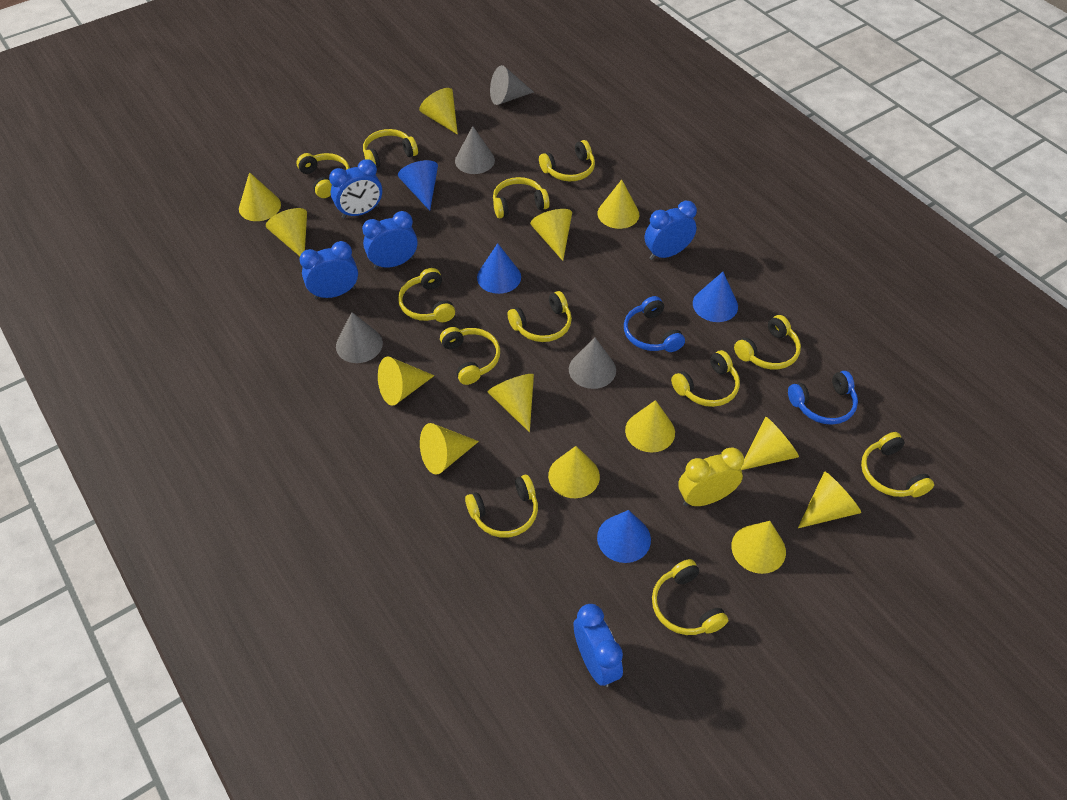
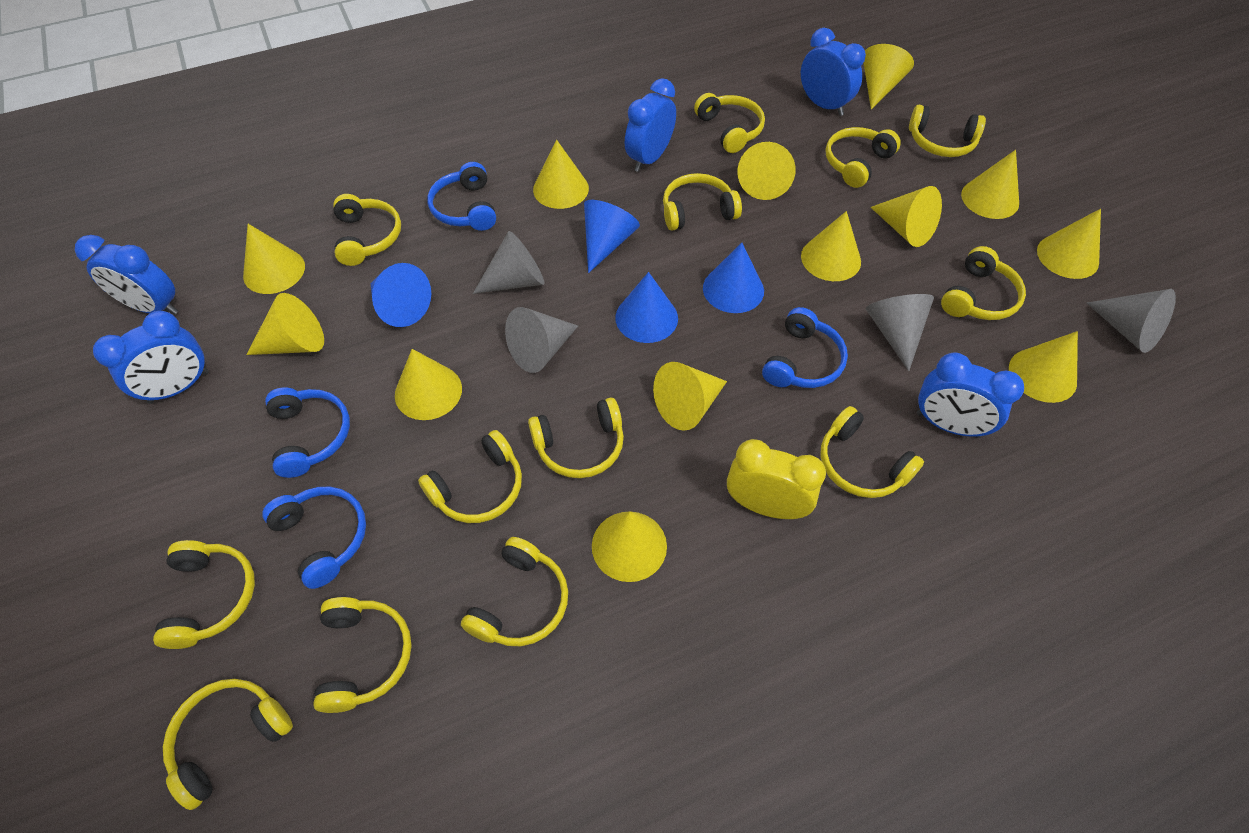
blue headphones: 2 -> 4
yellow headphones: 12 -> 13

